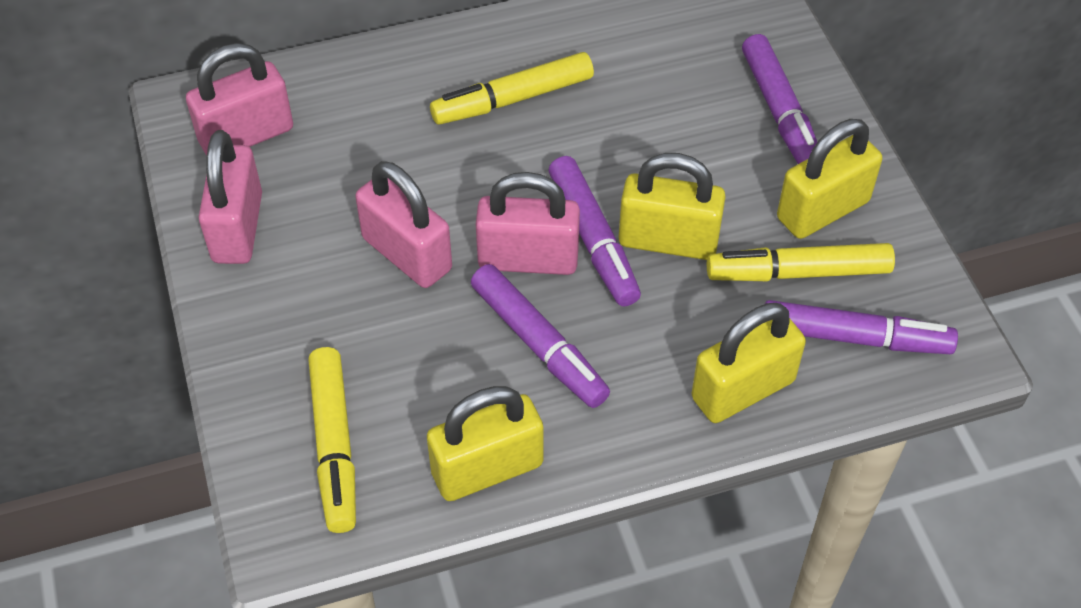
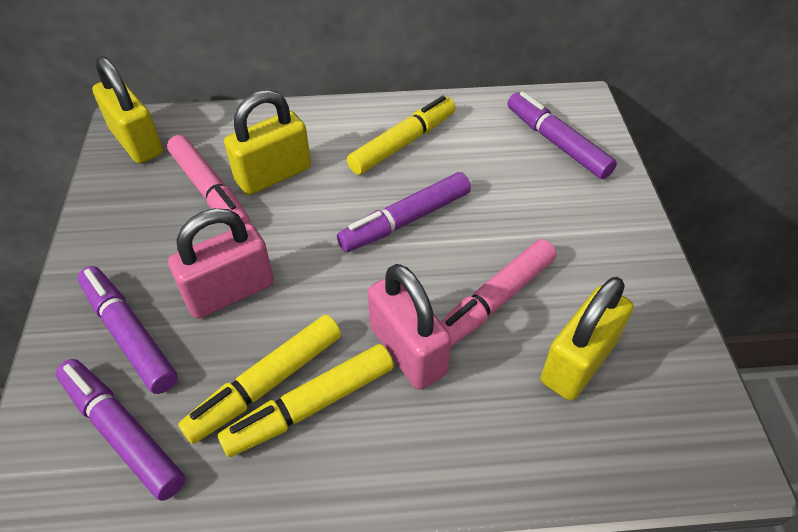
pink marker: 0 -> 2
pink padlock: 4 -> 2
yellow padlock: 4 -> 3

